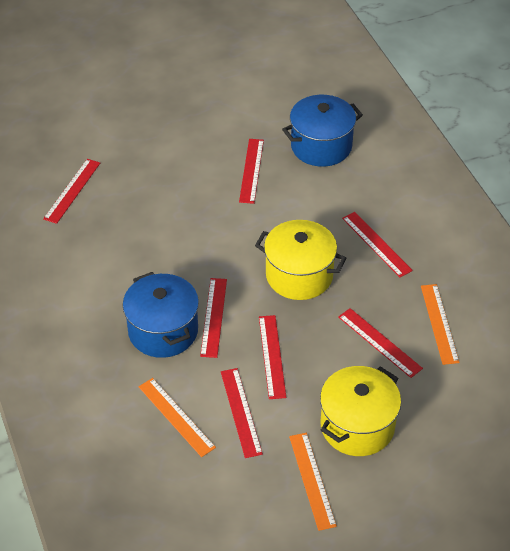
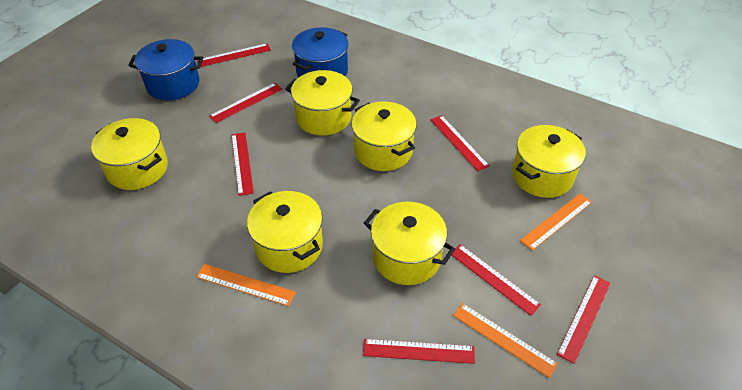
yellow pot: 2 -> 6

